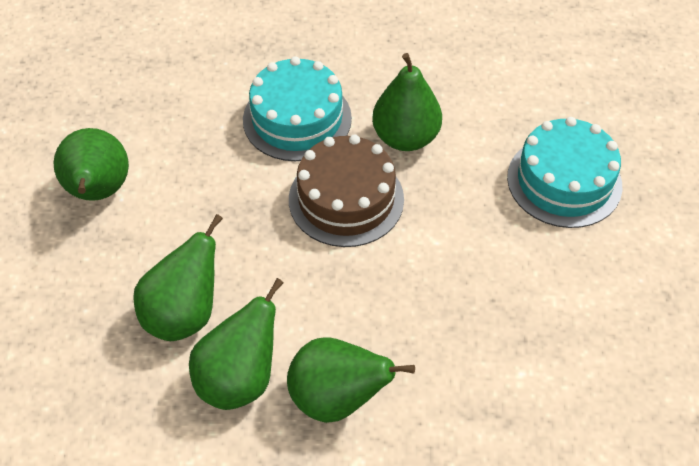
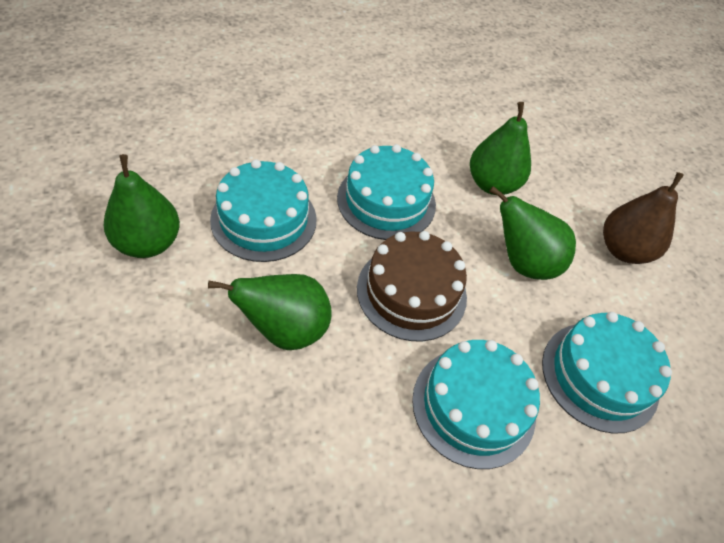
brown pear: 0 -> 1
green pear: 5 -> 4
turquoise cake: 2 -> 4

